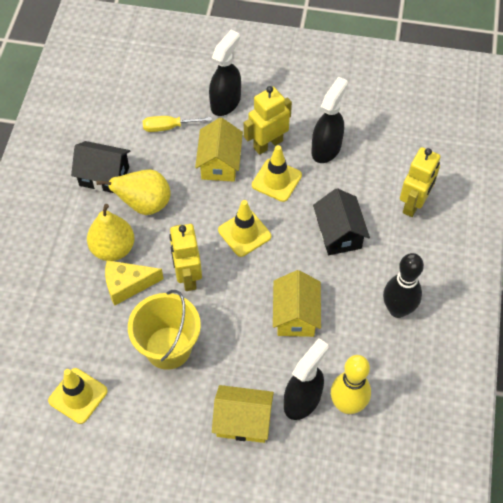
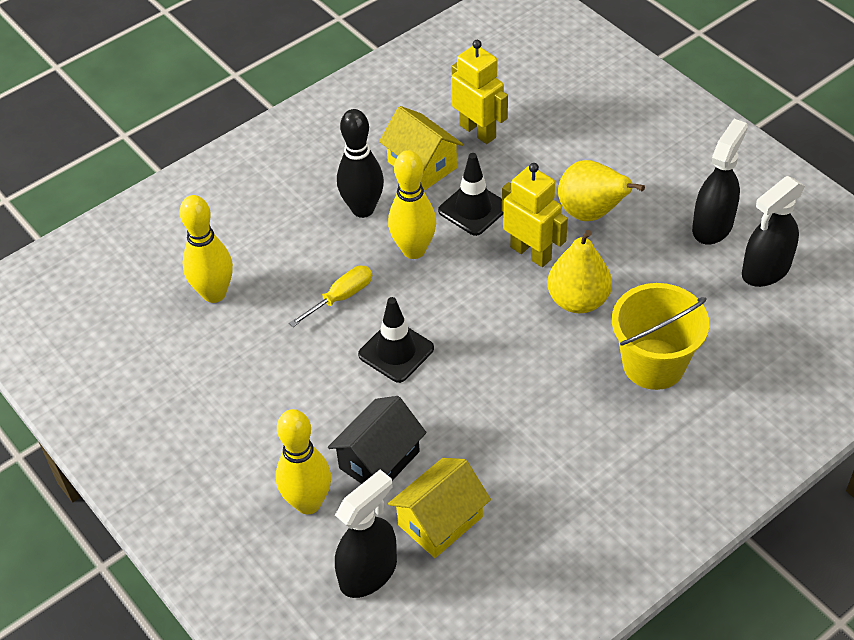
black house: 2 -> 1
black traffic cone: 0 -> 2
yellow bowling pin: 1 -> 3
yellow cheese: 1 -> 0
yellow house: 3 -> 2
yellow robot: 3 -> 2
yellow traffic cone: 3 -> 0

